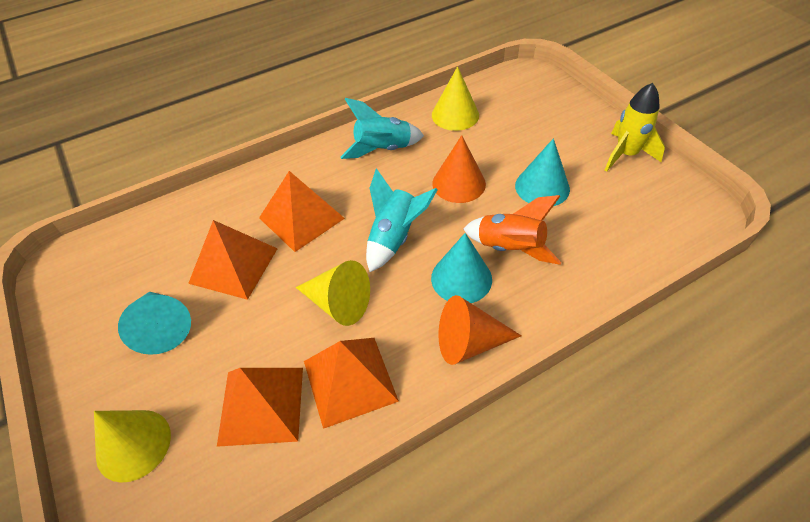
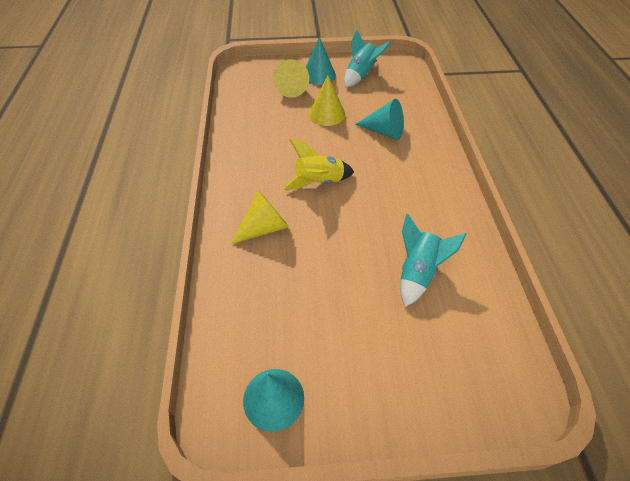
orange cone: 2 -> 0
orange pyramid: 4 -> 0
orange rocket: 1 -> 0

